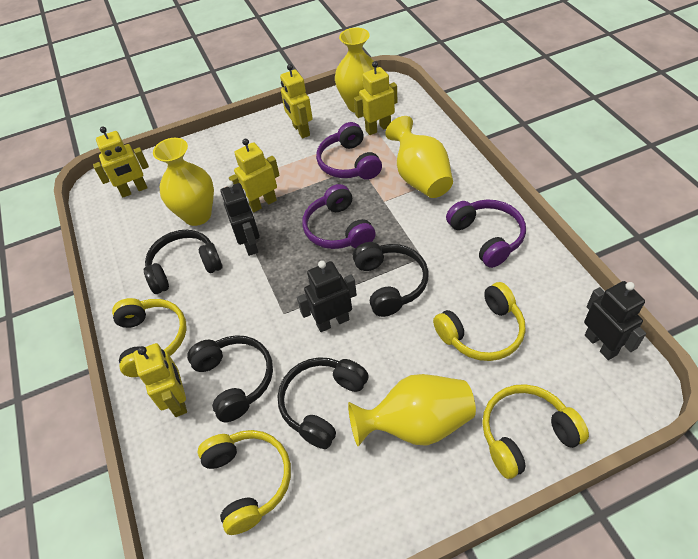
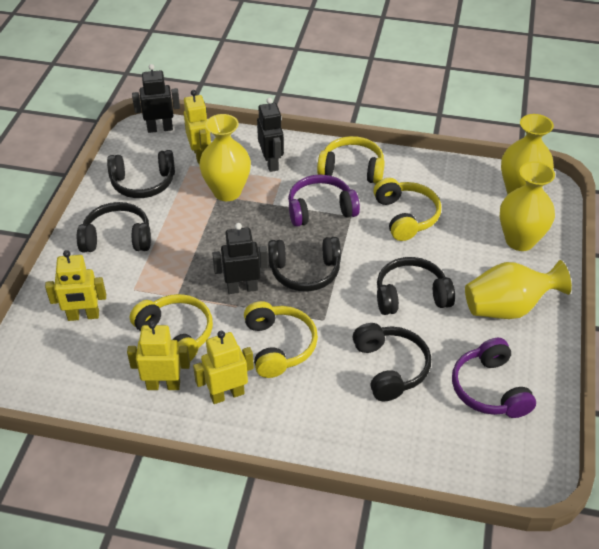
black headphones: 4 -> 5
purple headphones: 3 -> 2
yellow robot: 5 -> 4

